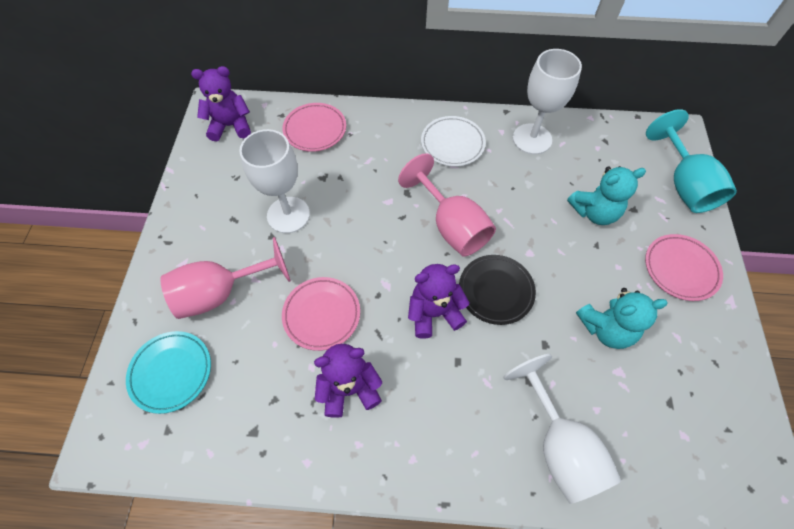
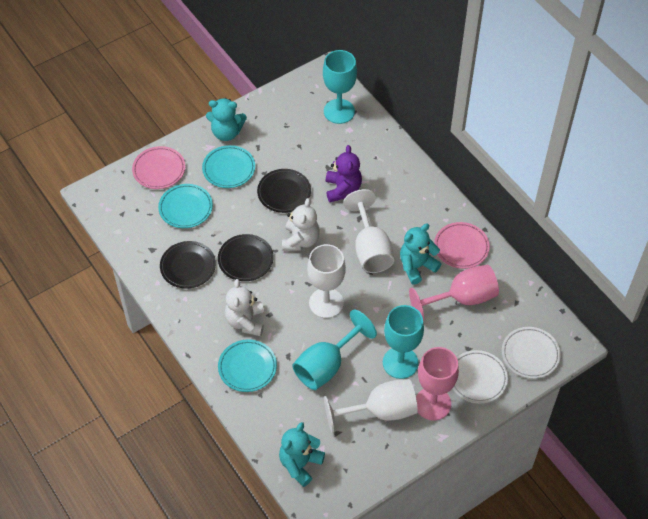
black plate: 1 -> 3
pink plate: 3 -> 2
purple teddy bear: 3 -> 1
turquoise goblet: 1 -> 3
turquoise plate: 1 -> 3
turquoise teddy bear: 2 -> 3
white plate: 1 -> 2
white teddy bear: 0 -> 2

